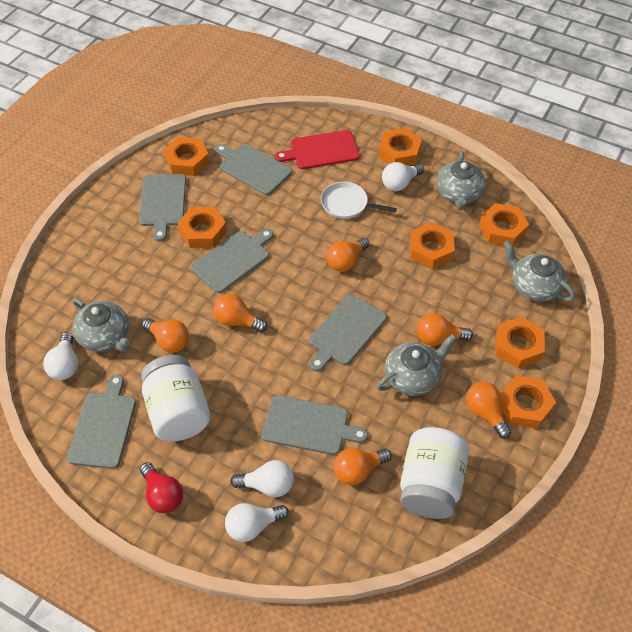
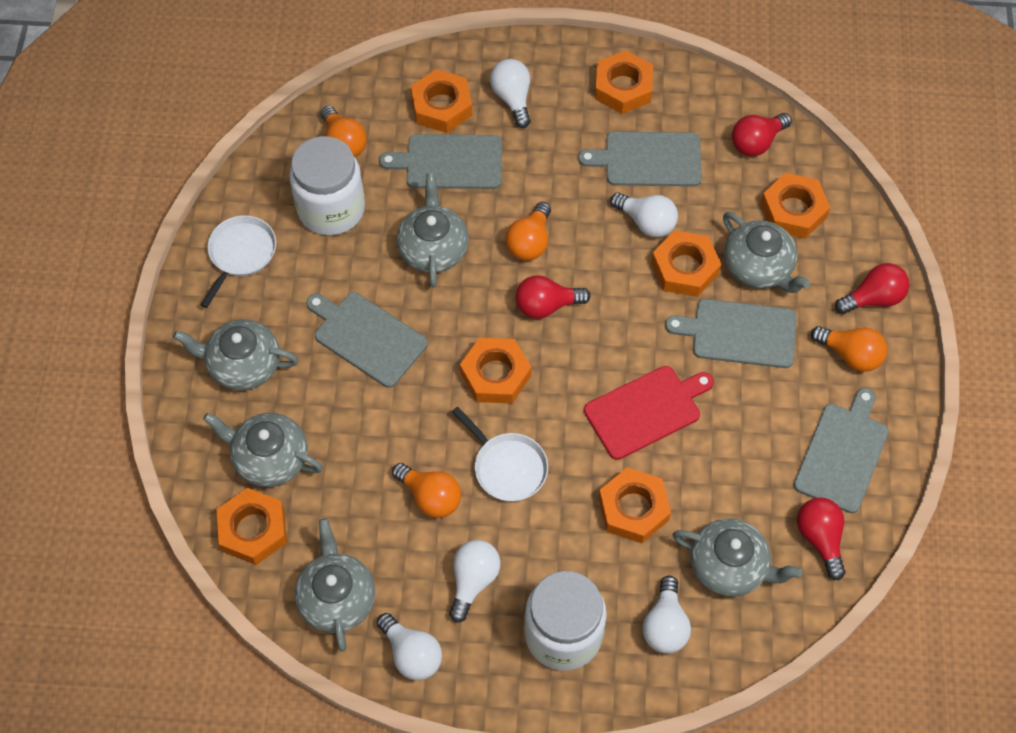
grey cutting board: 6 -> 5
grey teapot: 4 -> 6
orange light bulb: 6 -> 4
red light bulb: 1 -> 4
white light bulb: 4 -> 5
white pan: 1 -> 2

